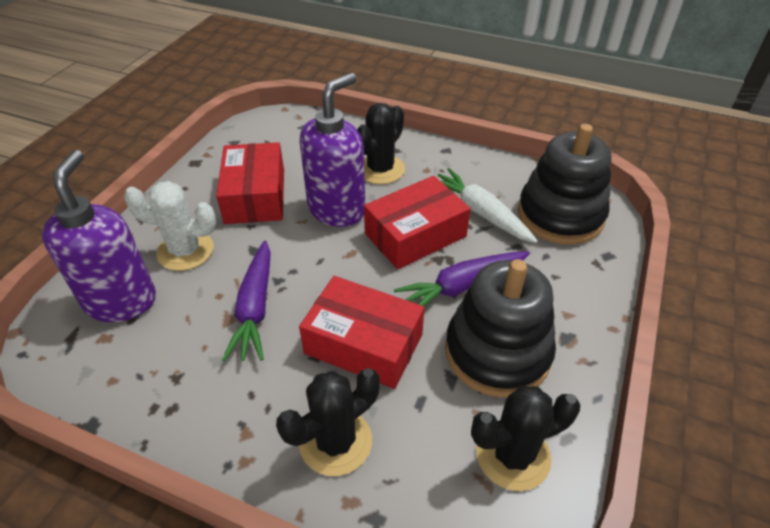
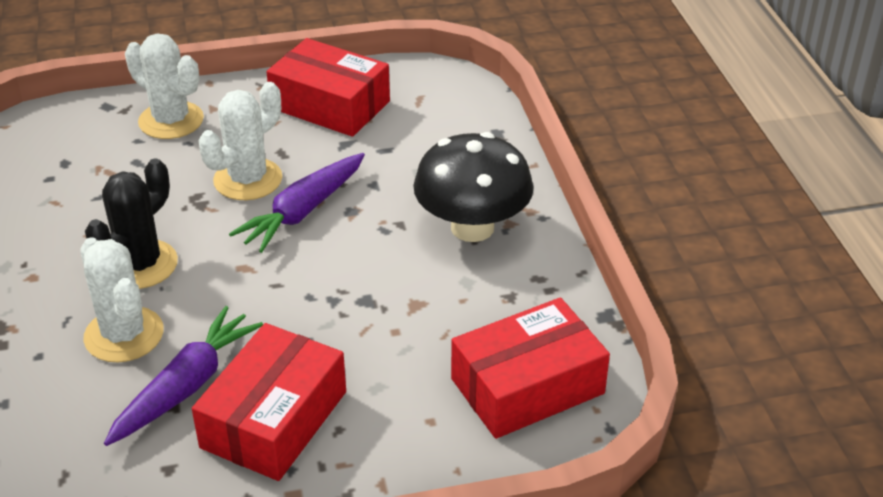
black cactus: 3 -> 1
black mushroom: 0 -> 1
black stacking toy: 2 -> 0
purple soap dispenser: 2 -> 0
white cactus: 1 -> 3
white carrot: 1 -> 0

